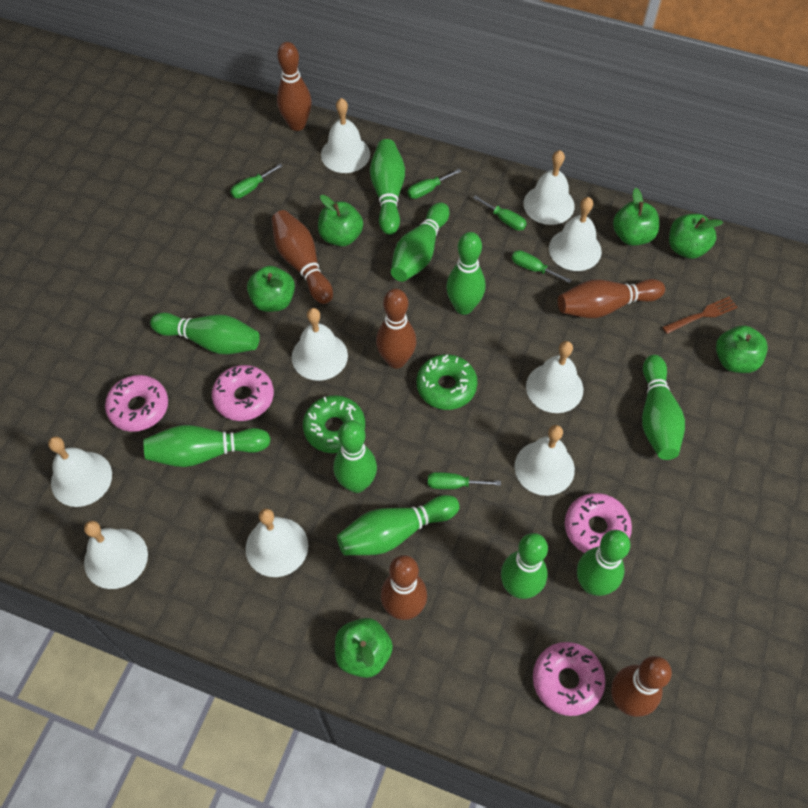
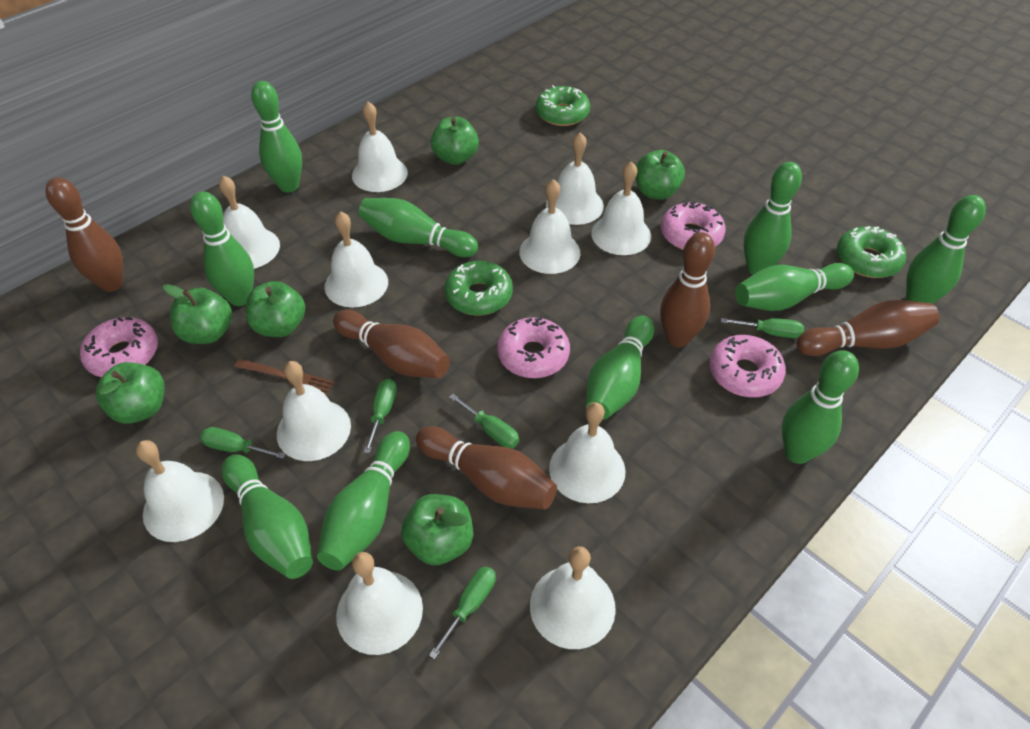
brown bowling pin: 6 -> 5
green donut: 2 -> 3
white bell: 9 -> 11

